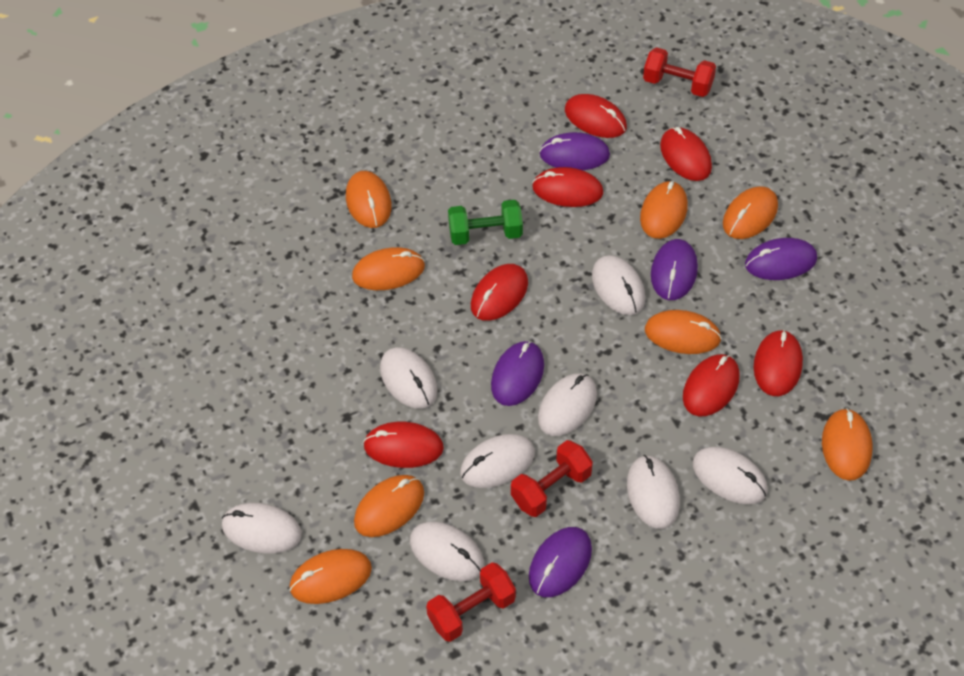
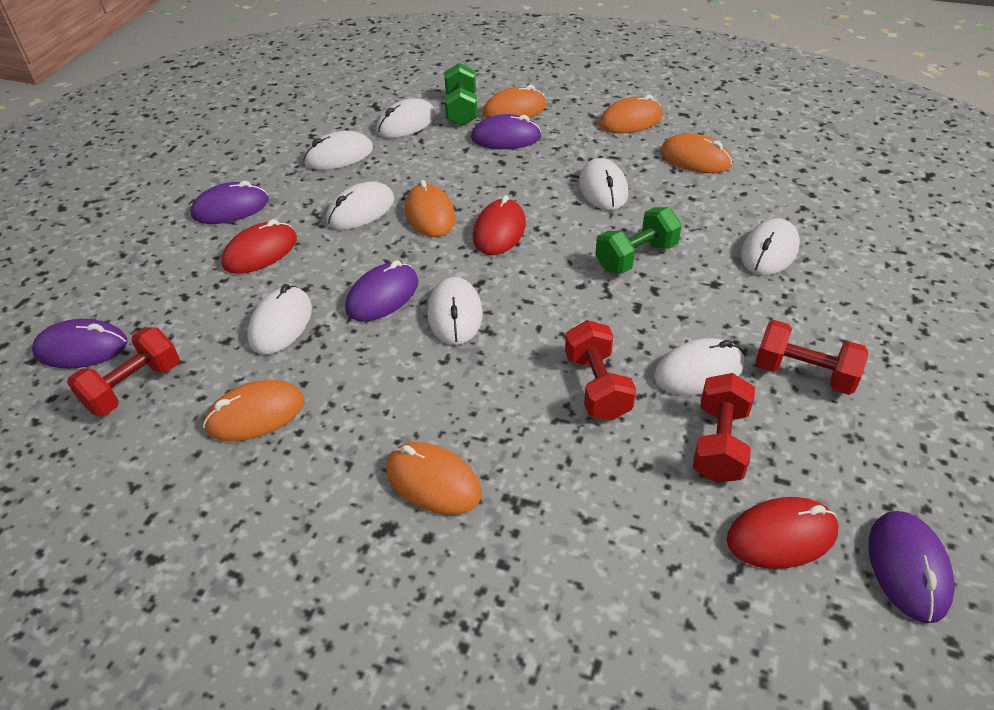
green dumbbell: 1 -> 2
orange mouse: 8 -> 6
red dumbbell: 3 -> 4
red mouse: 7 -> 3

